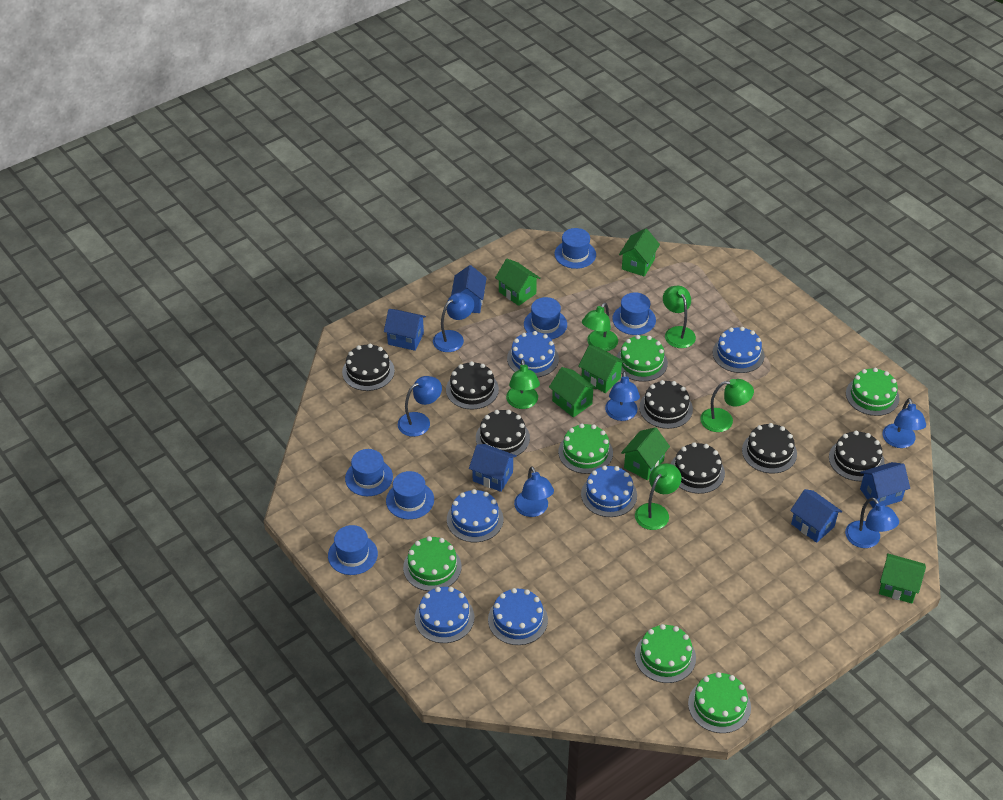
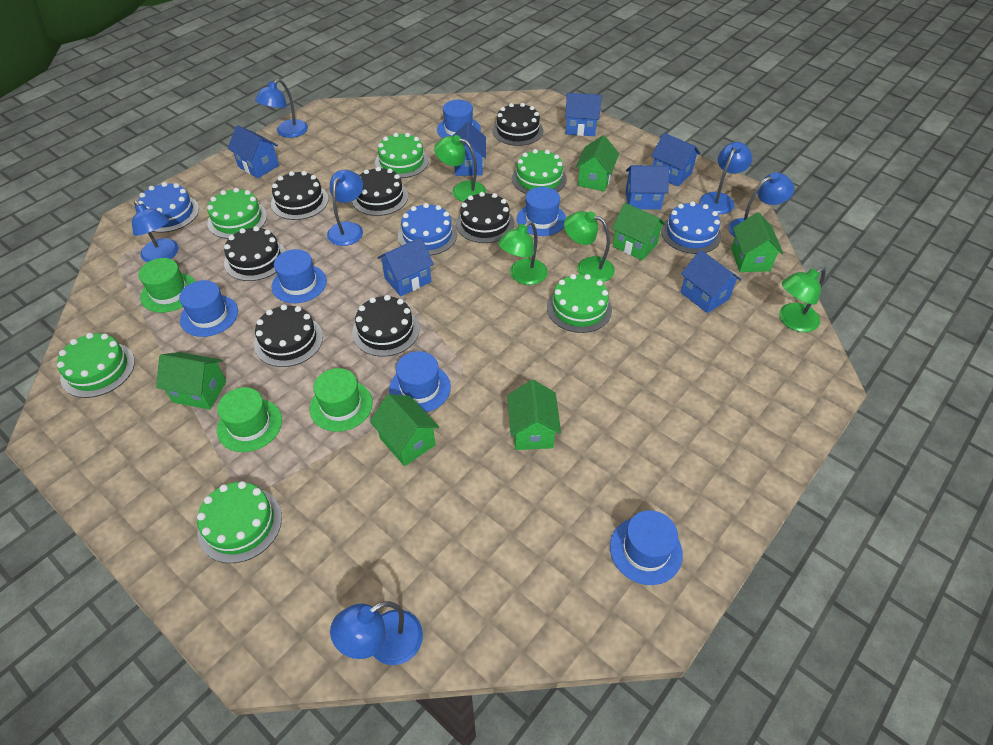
blue cake: 6 -> 3
blue house: 5 -> 7
green hat: 0 -> 3
green lamp: 5 -> 4

